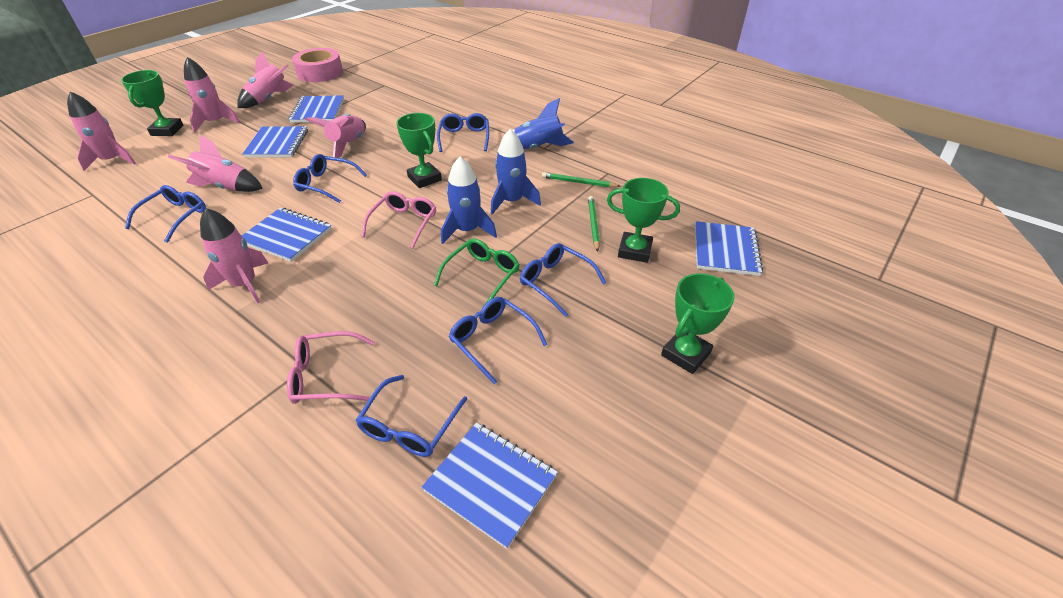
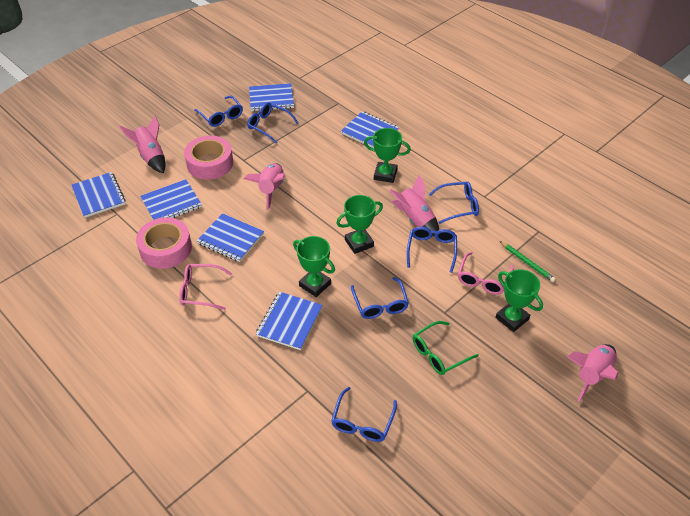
blue notebook: 5 -> 6
blue rocket: 3 -> 0
green pencil: 2 -> 1
pink rocket: 6 -> 4
pink tape: 1 -> 2

